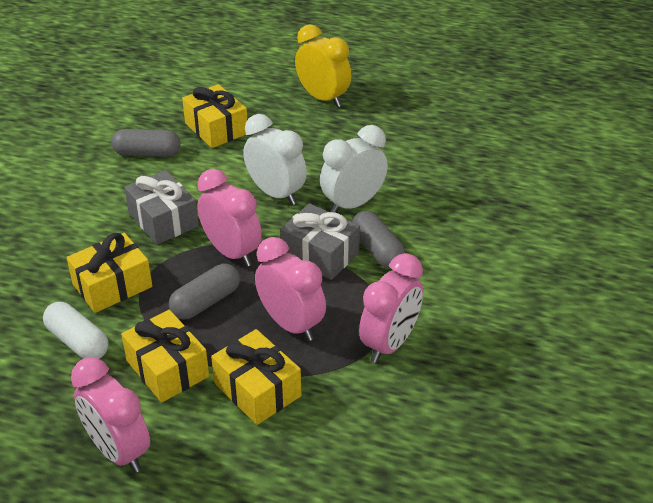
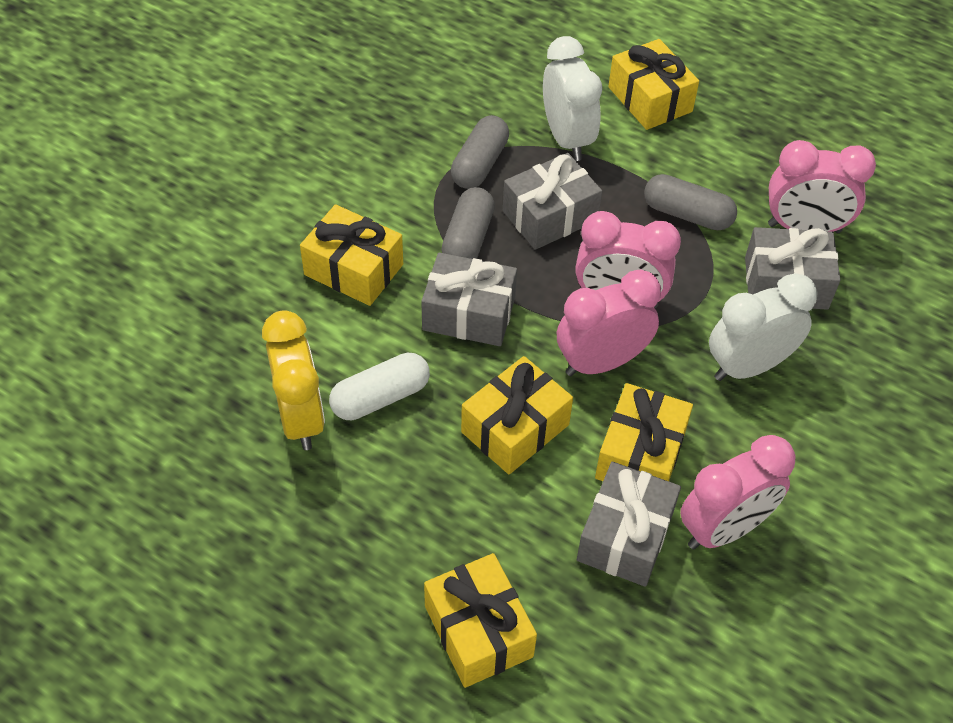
grey gift: 2 -> 4
yellow gift: 4 -> 5

